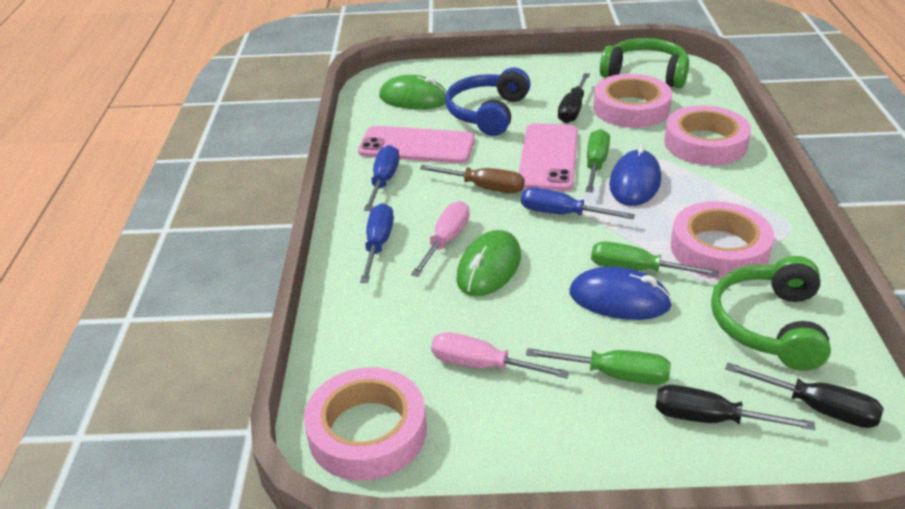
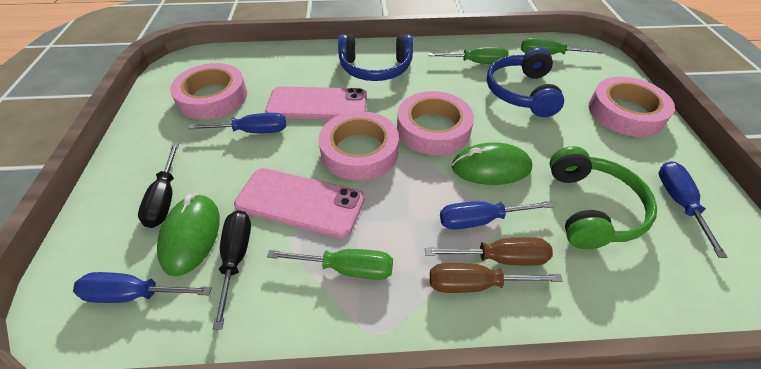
black screwdriver: 3 -> 2
blue headphones: 1 -> 2
blue mouse: 2 -> 0
blue screwdriver: 3 -> 4
brown screwdriver: 1 -> 2
green headphones: 2 -> 1
pink screwdriver: 2 -> 0

